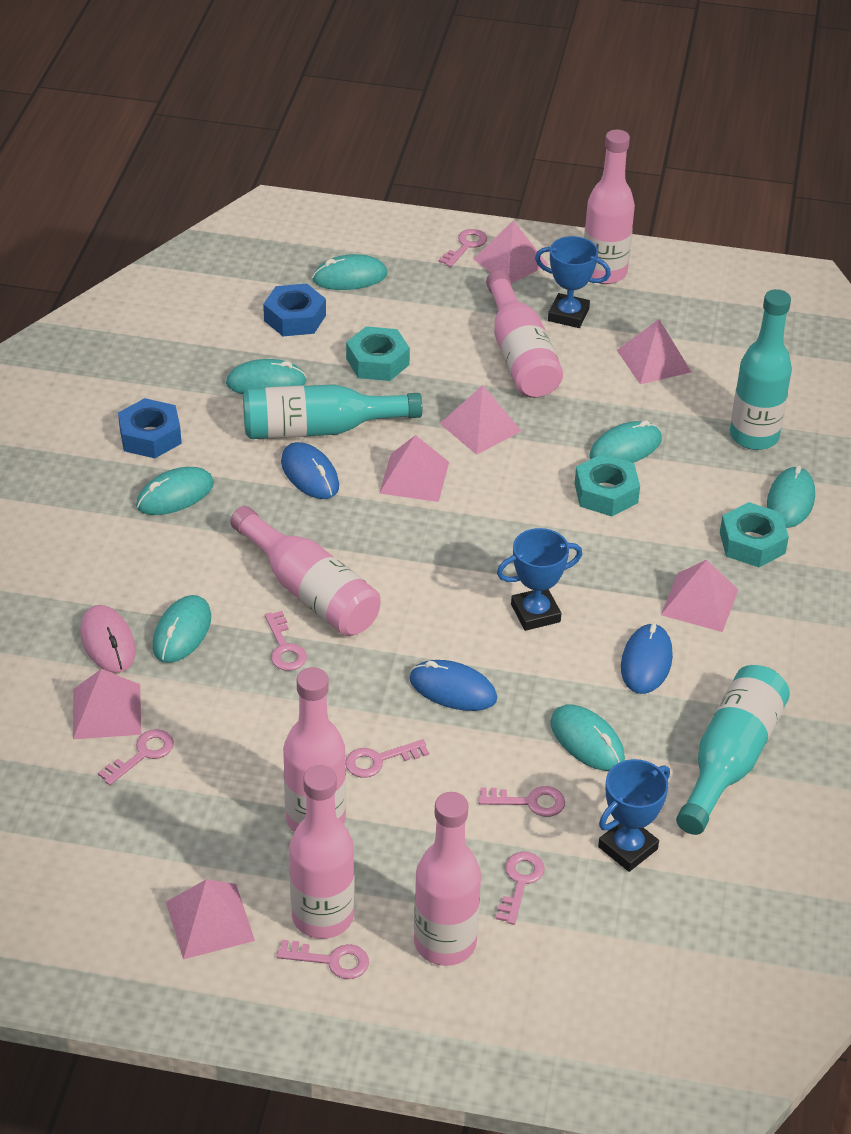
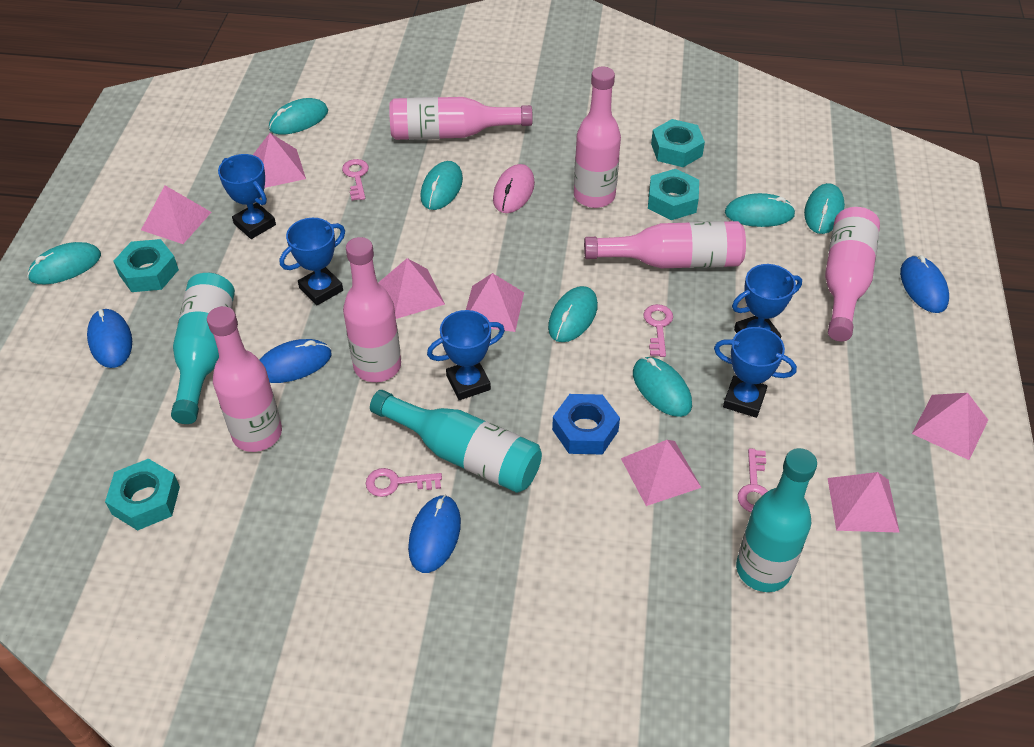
blue mouse: 3 -> 4
blue nut: 2 -> 1
blue trophy: 3 -> 5
pink key: 7 -> 4
turquoise nut: 3 -> 4

